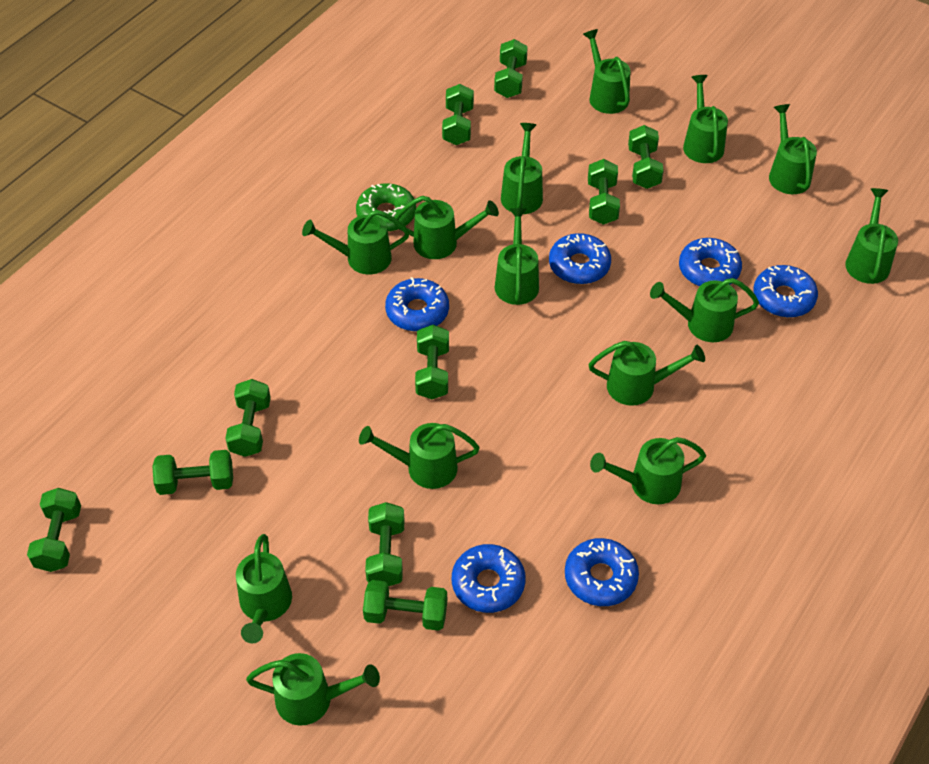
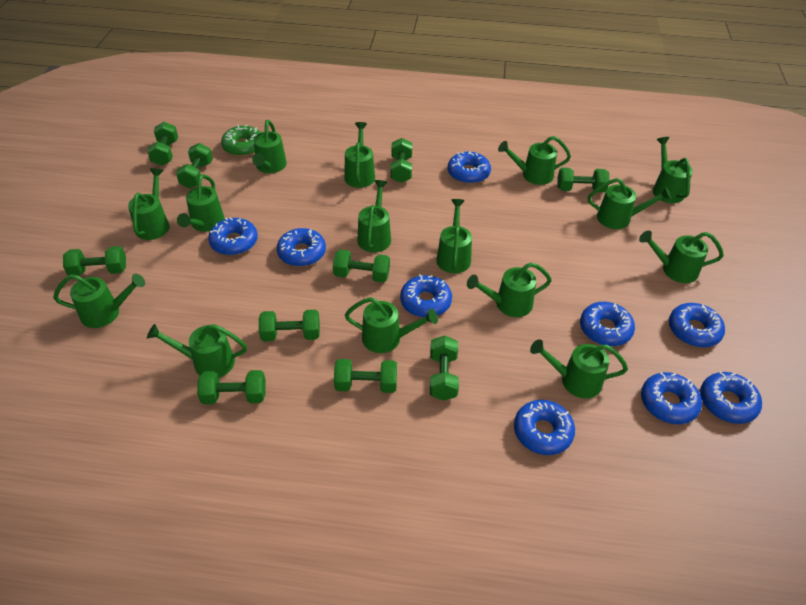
blue donut: 6 -> 9
green watering can: 14 -> 15

